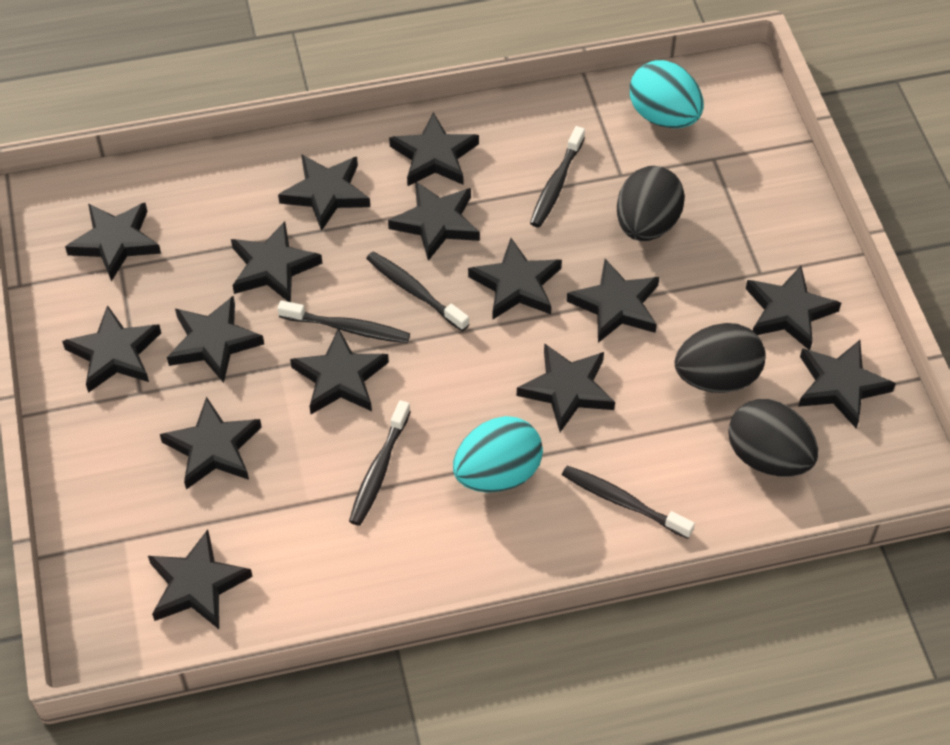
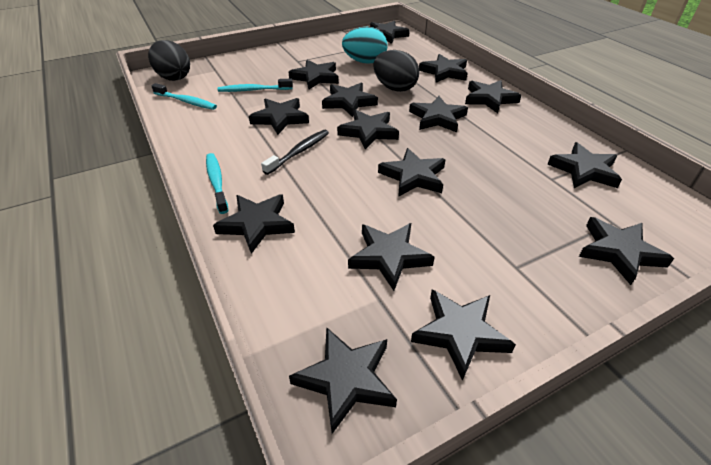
black egg: 3 -> 2
black toothbrush: 5 -> 1
turquoise egg: 2 -> 1
turquoise toothbrush: 0 -> 3

